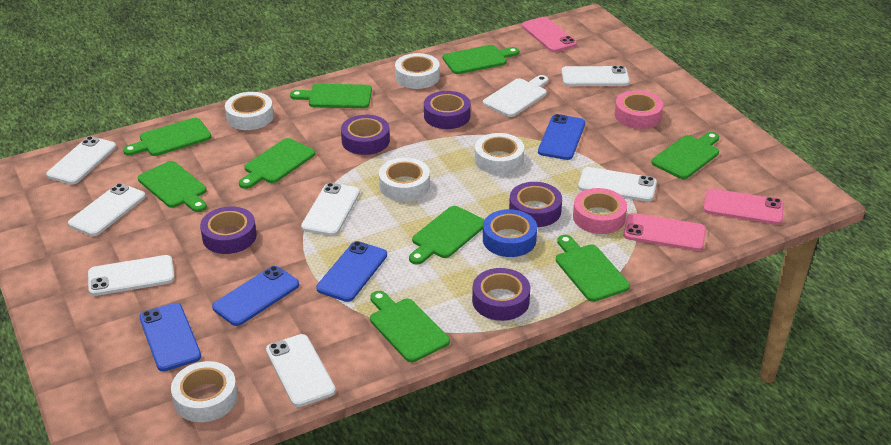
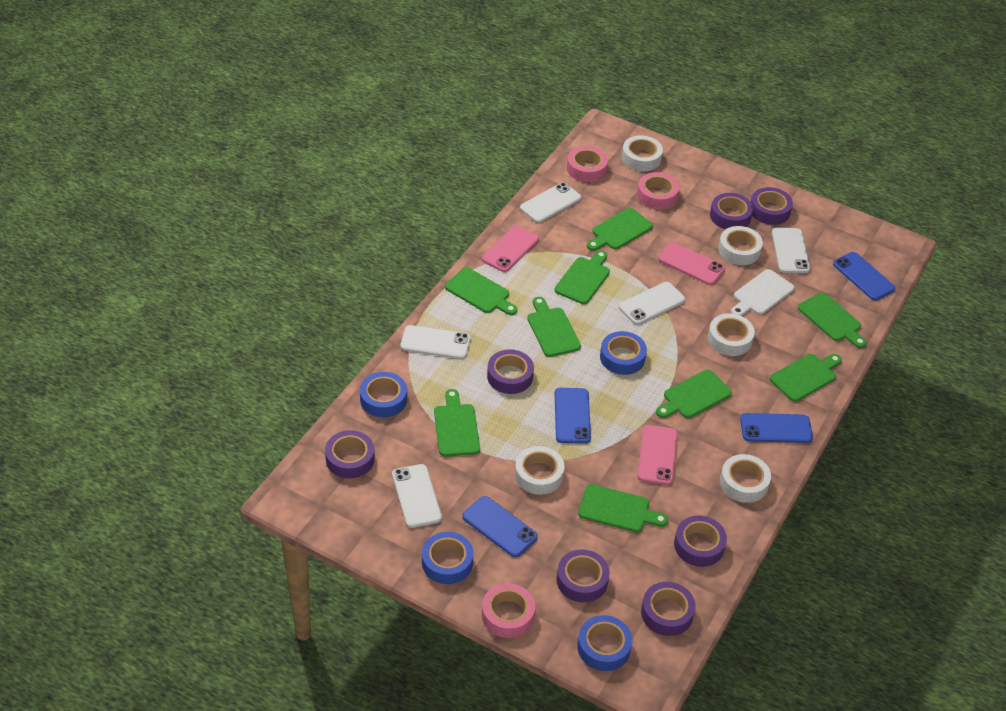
blue tape: 1 -> 4
pink tape: 2 -> 3
purple tape: 5 -> 7
white phone: 7 -> 5

